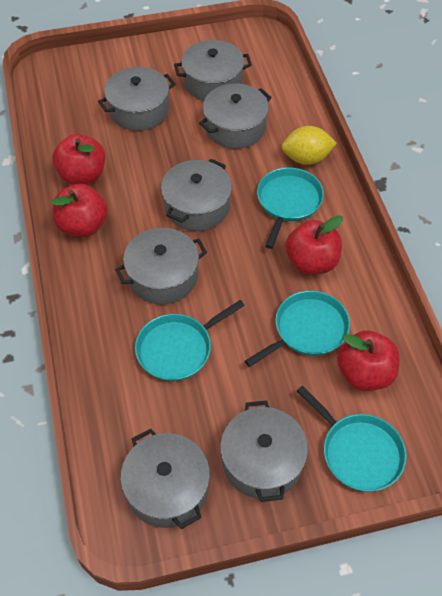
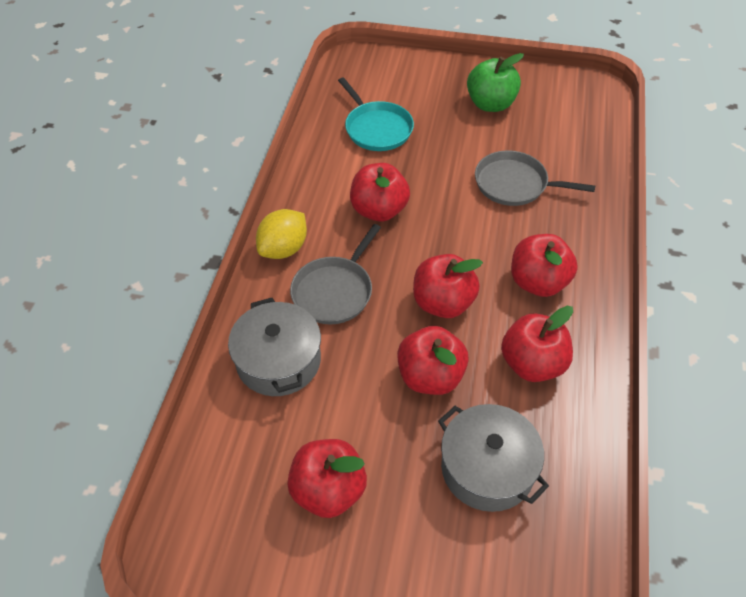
green apple: 0 -> 1
grey pan: 0 -> 2
grey pot: 7 -> 2
red apple: 4 -> 6
turquoise pan: 4 -> 1

